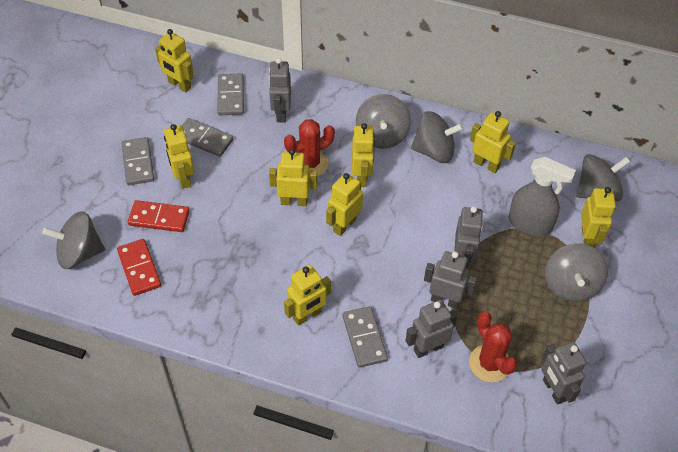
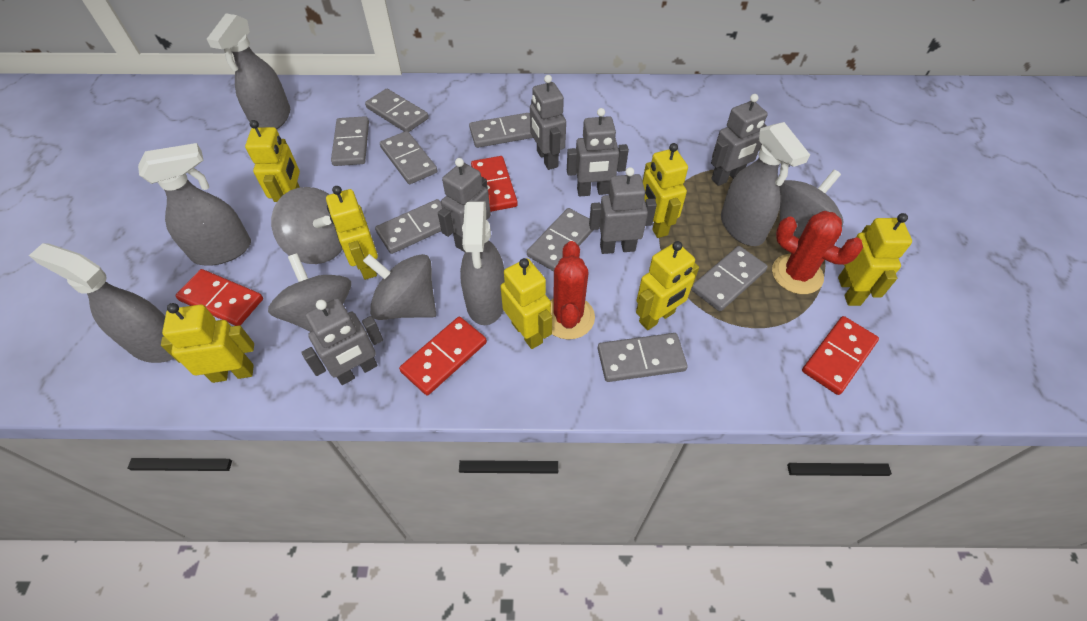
grey domino: 4 -> 8
grey robot: 5 -> 6
grey spinning top: 5 -> 4
grey spray bottle: 1 -> 5
red domino: 2 -> 4
yellow robot: 8 -> 7

